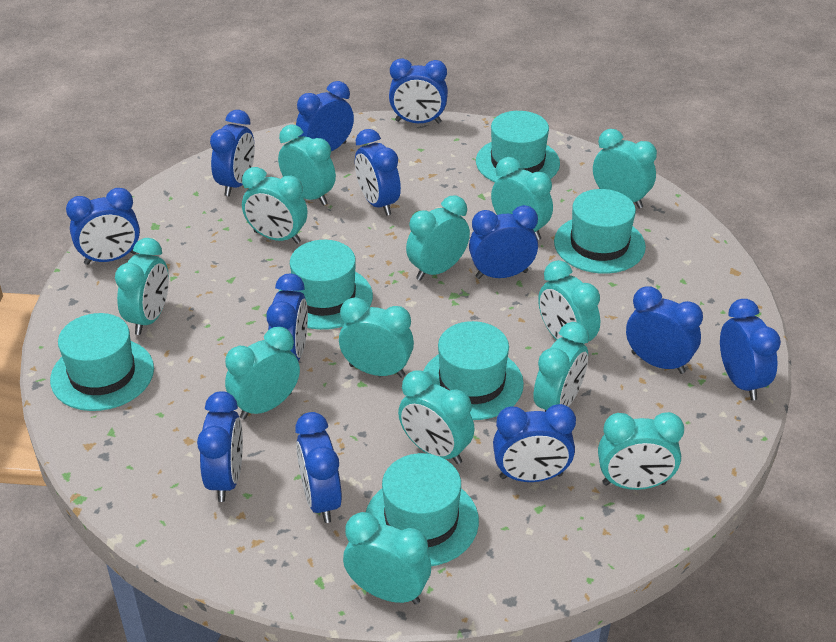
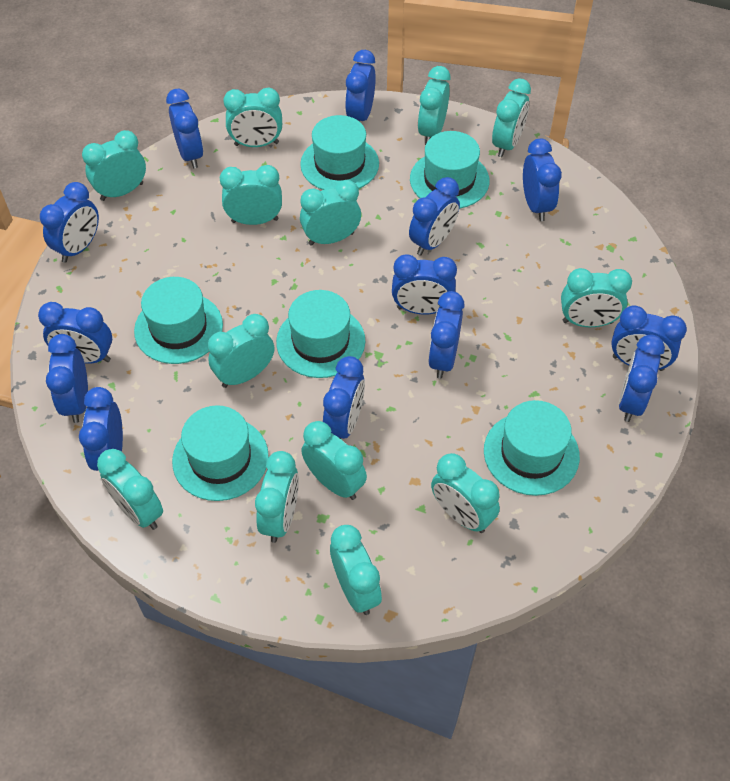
blue clock: 12 -> 13

